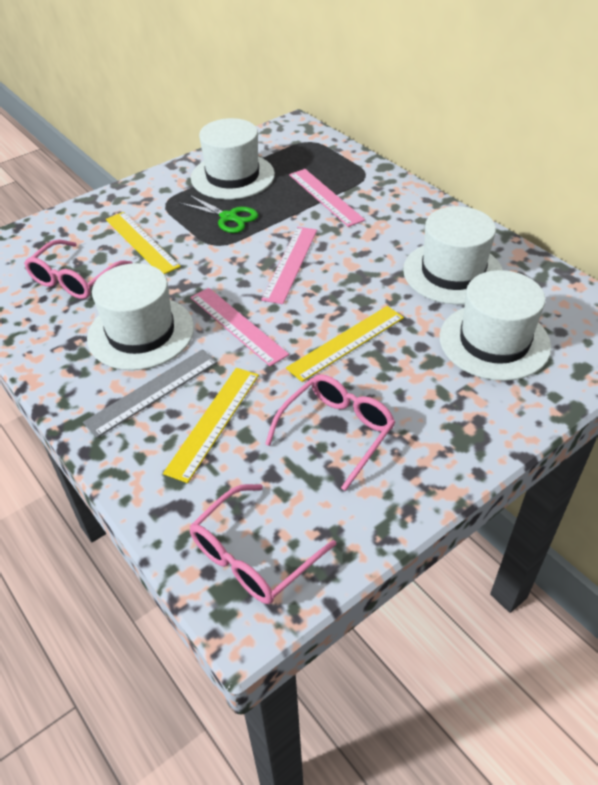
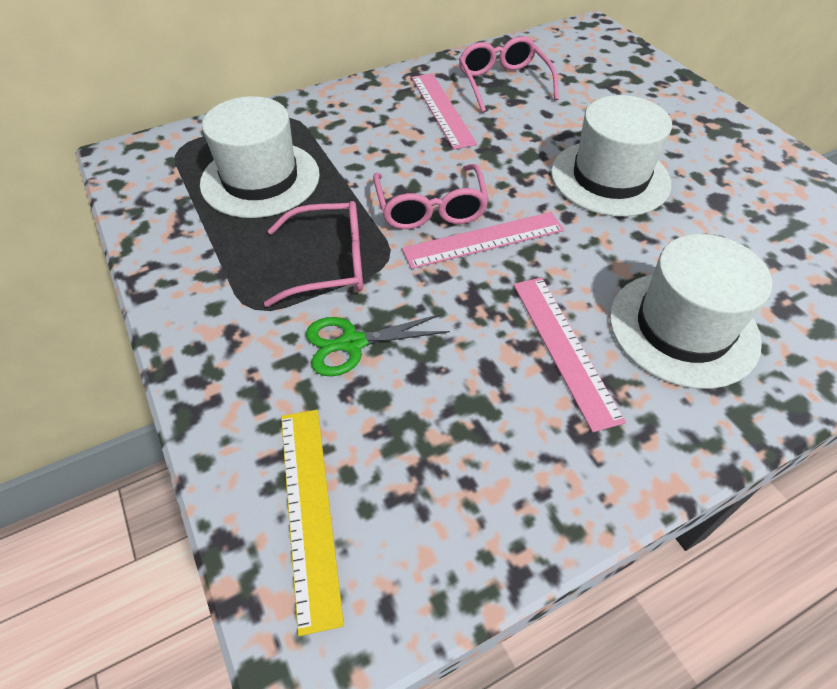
grey ruler: 1 -> 0
white hat: 4 -> 3
yellow ruler: 3 -> 1

